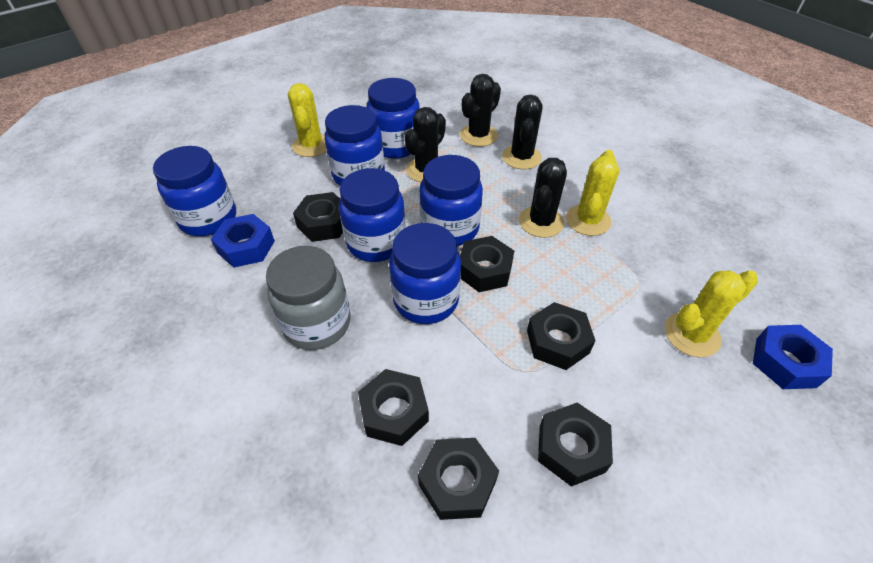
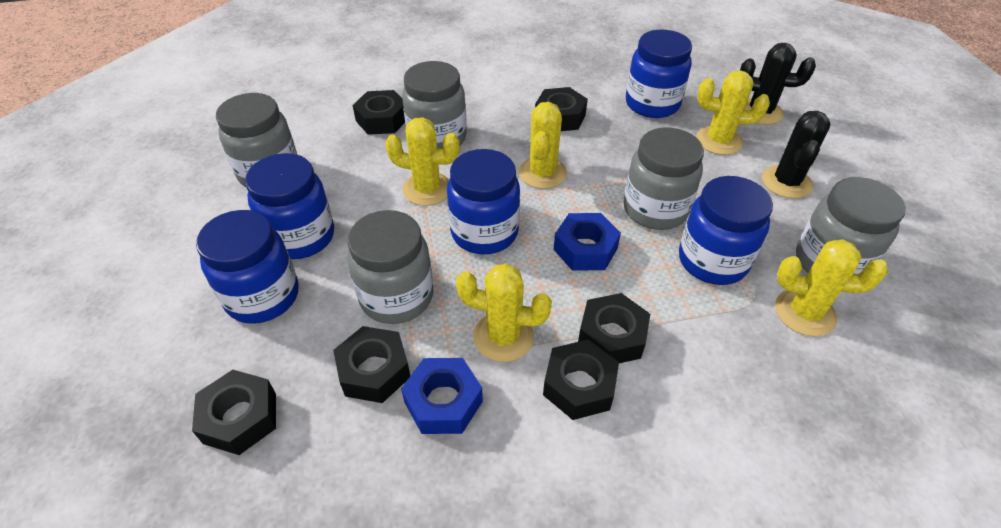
black cactus: 4 -> 2
blue jar: 6 -> 5
grey jar: 1 -> 5
yellow cactus: 3 -> 5

